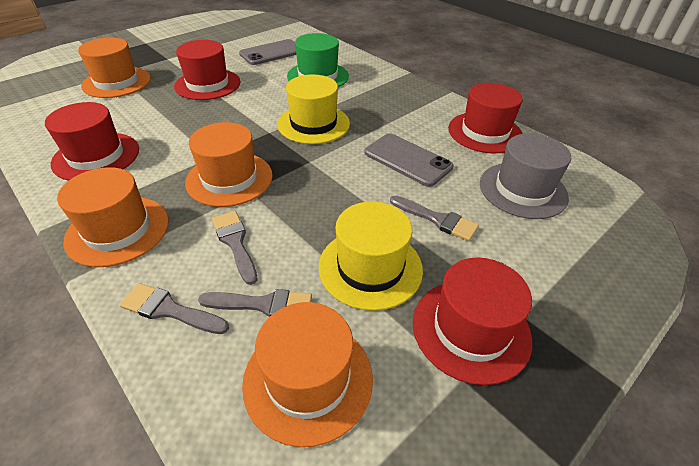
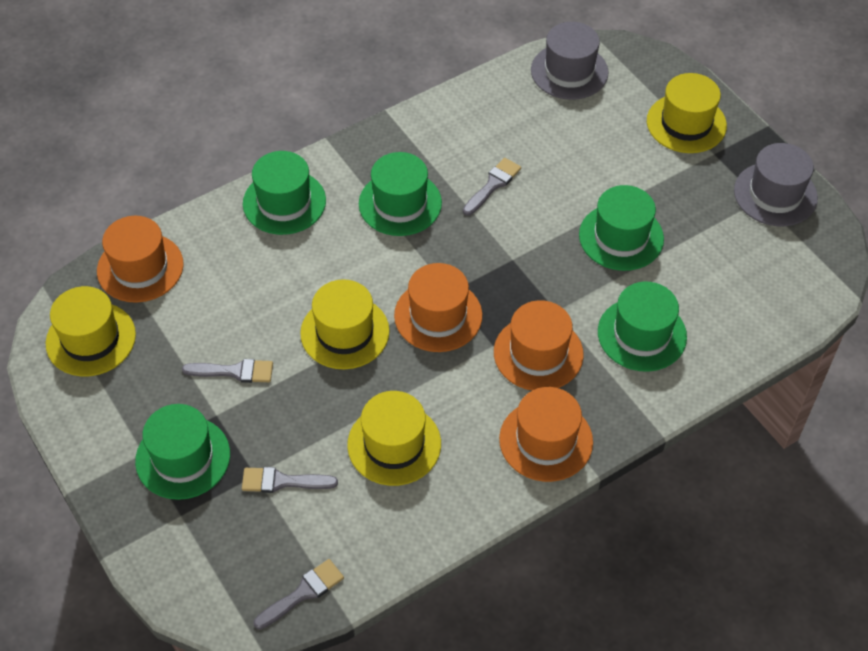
green hat: 1 -> 5
grey hat: 1 -> 2
grey phone: 2 -> 0
red hat: 4 -> 0
yellow hat: 2 -> 4

